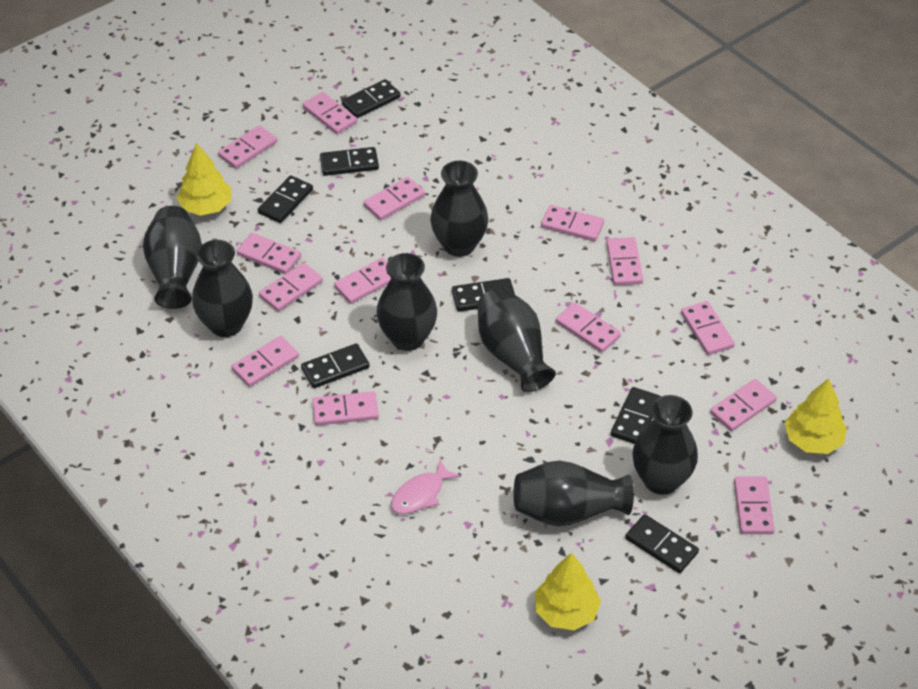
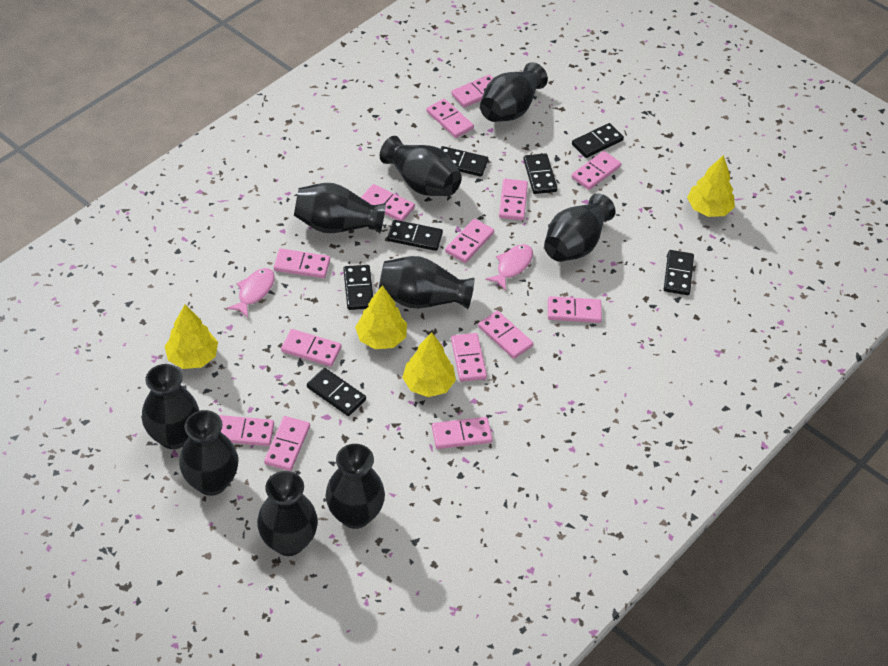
black vase: 7 -> 9
pink fish: 1 -> 2
yellow tree: 3 -> 4

